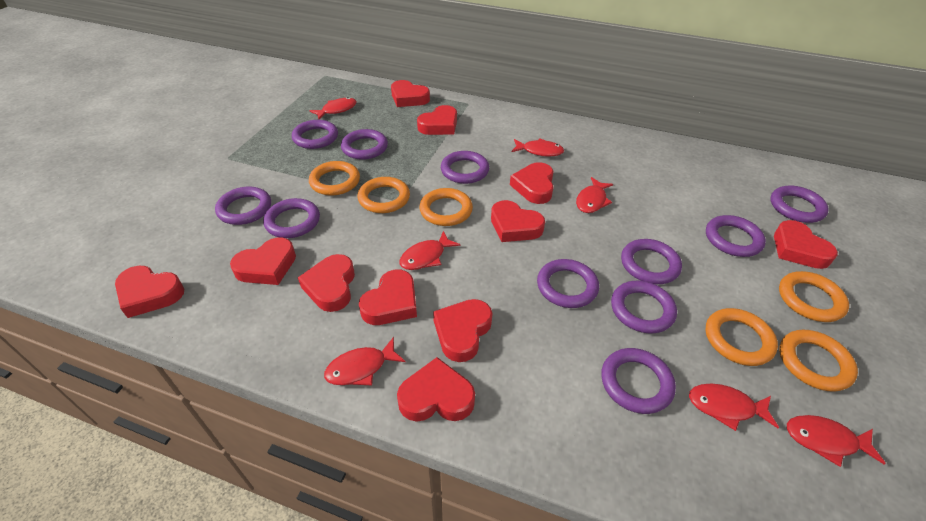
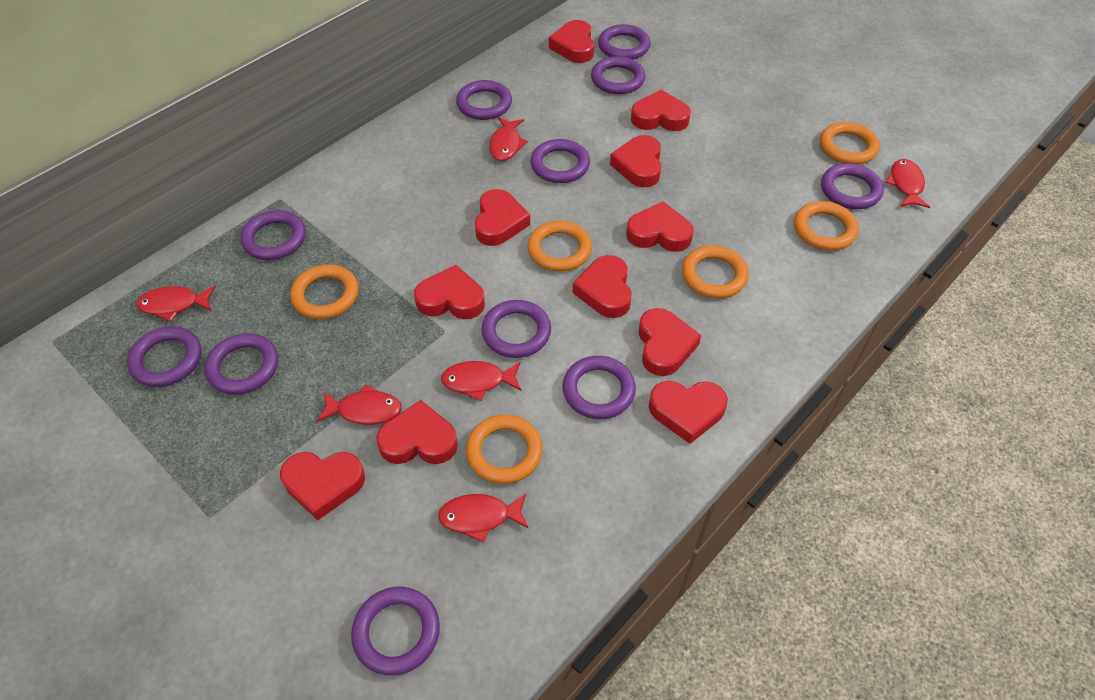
red fish: 7 -> 6

